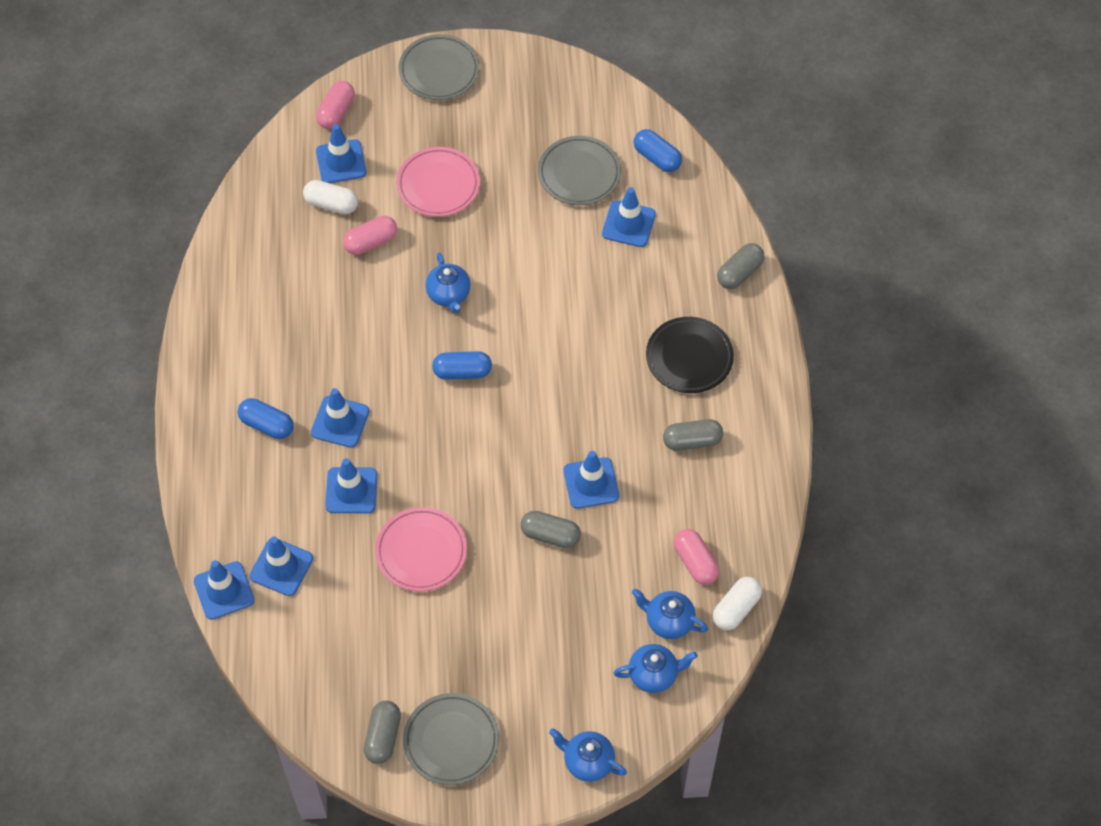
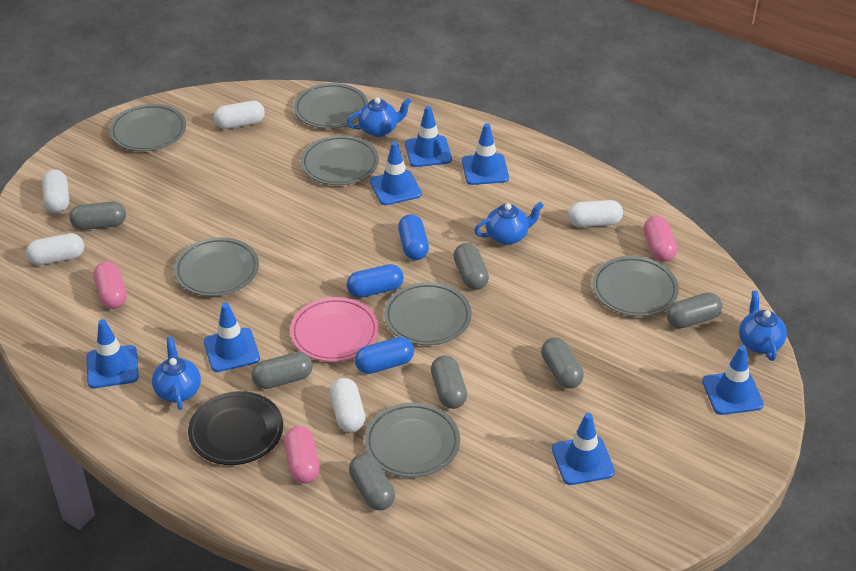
grey capsule: 4 -> 7
grey plate: 3 -> 7
pink plate: 2 -> 1
white capsule: 2 -> 5

